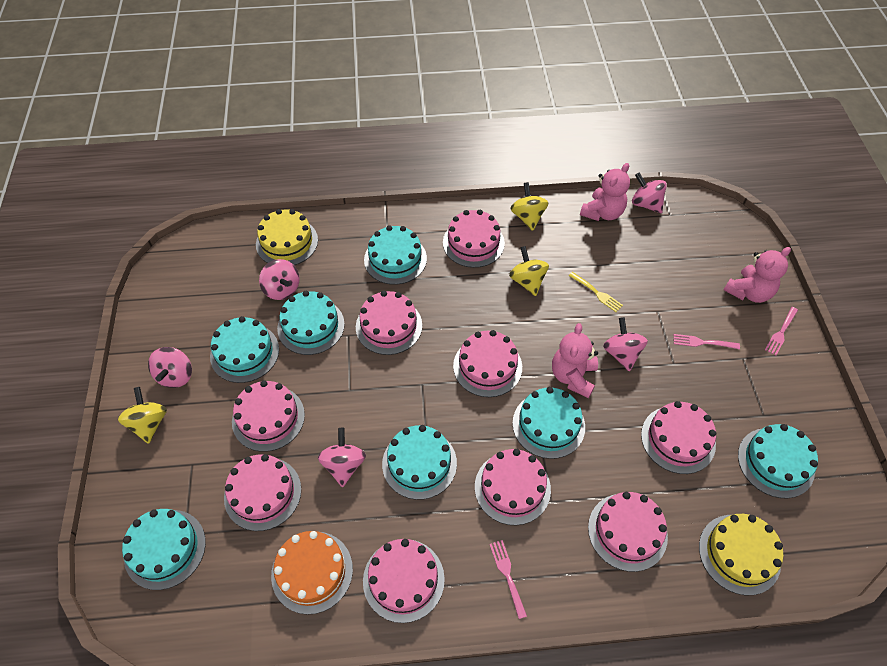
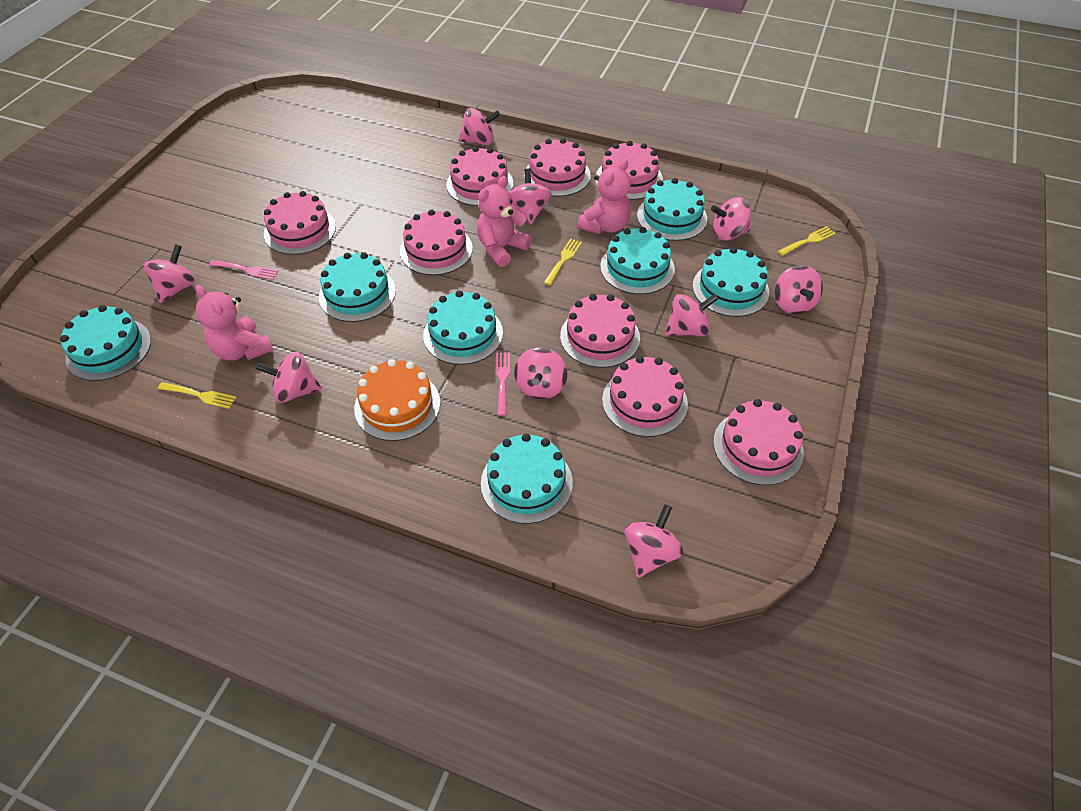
pink cake: 9 -> 8
pink fork: 3 -> 2
pink spinning top: 5 -> 9
yellow cake: 2 -> 0
yellow fork: 1 -> 3
yellow spinning top: 3 -> 0

